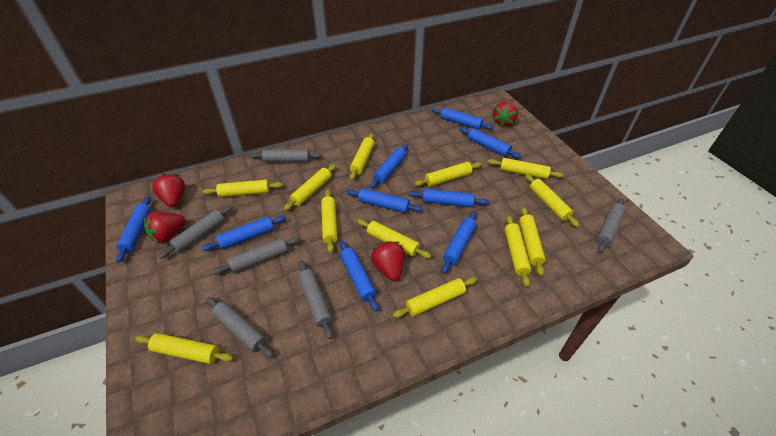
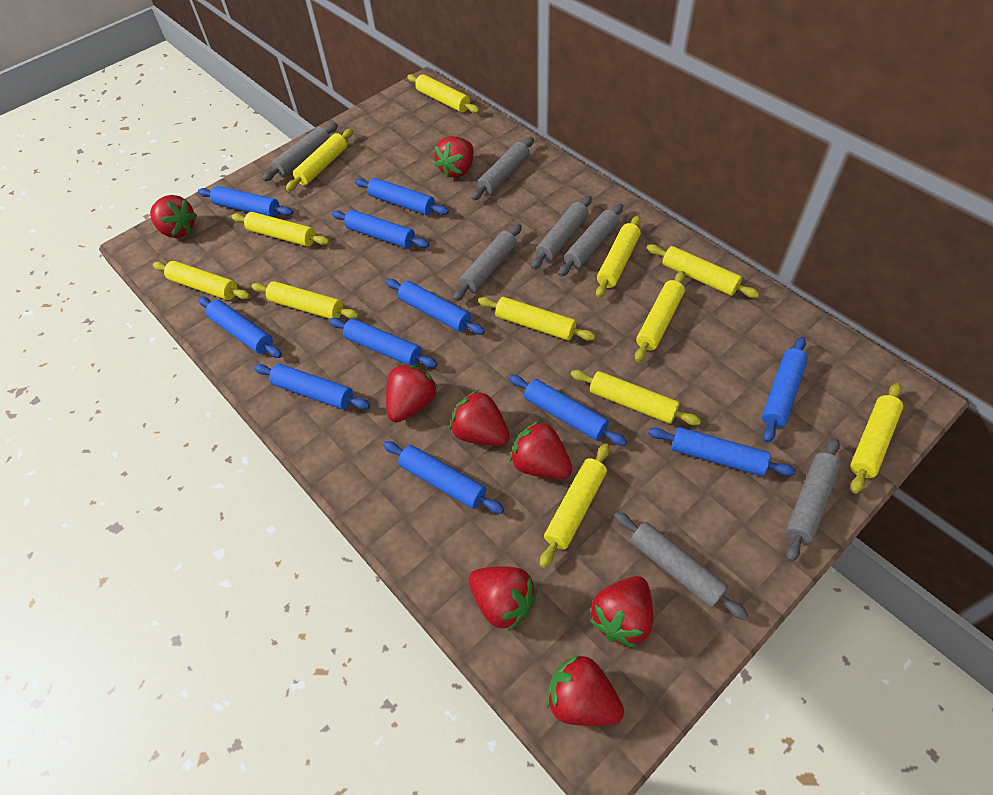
blue rolling pin: 9 -> 11
grey rolling pin: 6 -> 7
red strawberry: 4 -> 8

